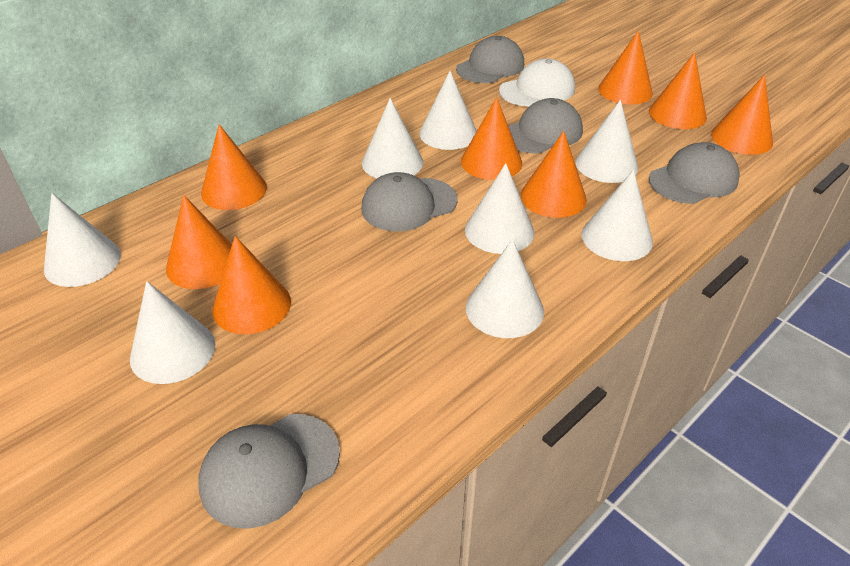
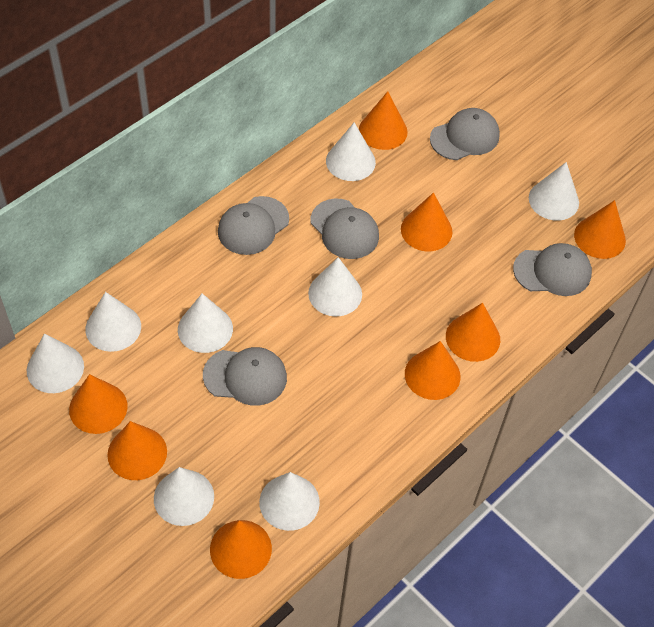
white cap: 1 -> 0

